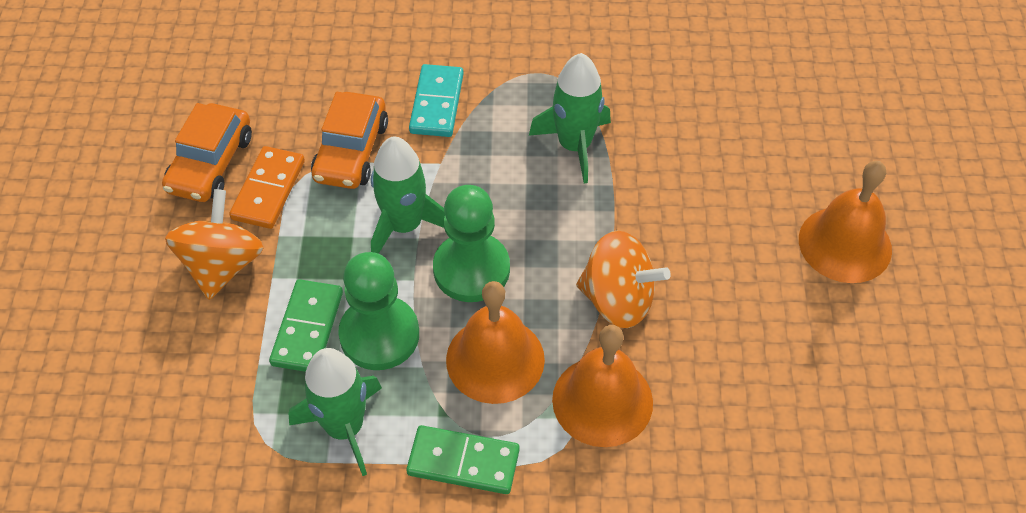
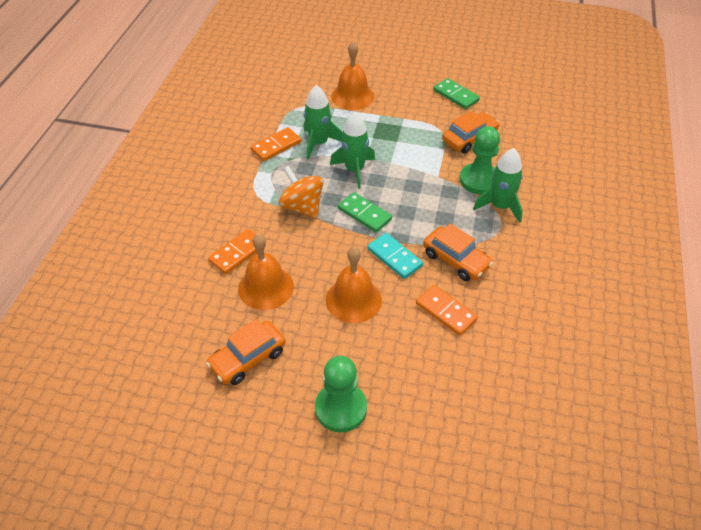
orange car: 2 -> 3
orange domino: 1 -> 3
orange spinning top: 2 -> 1

